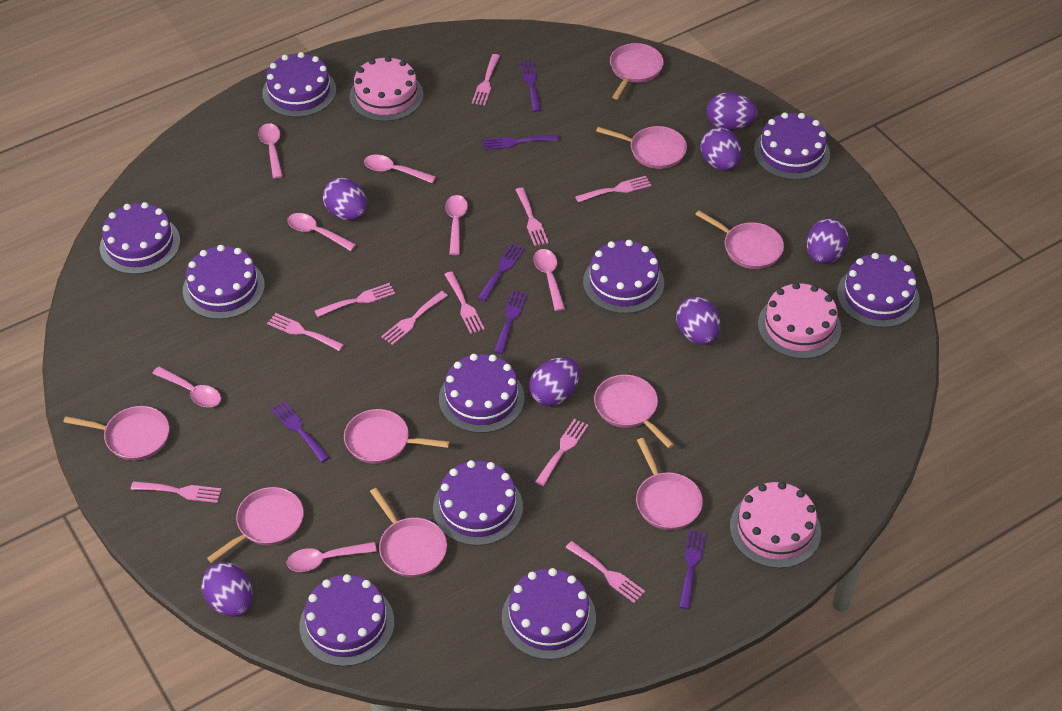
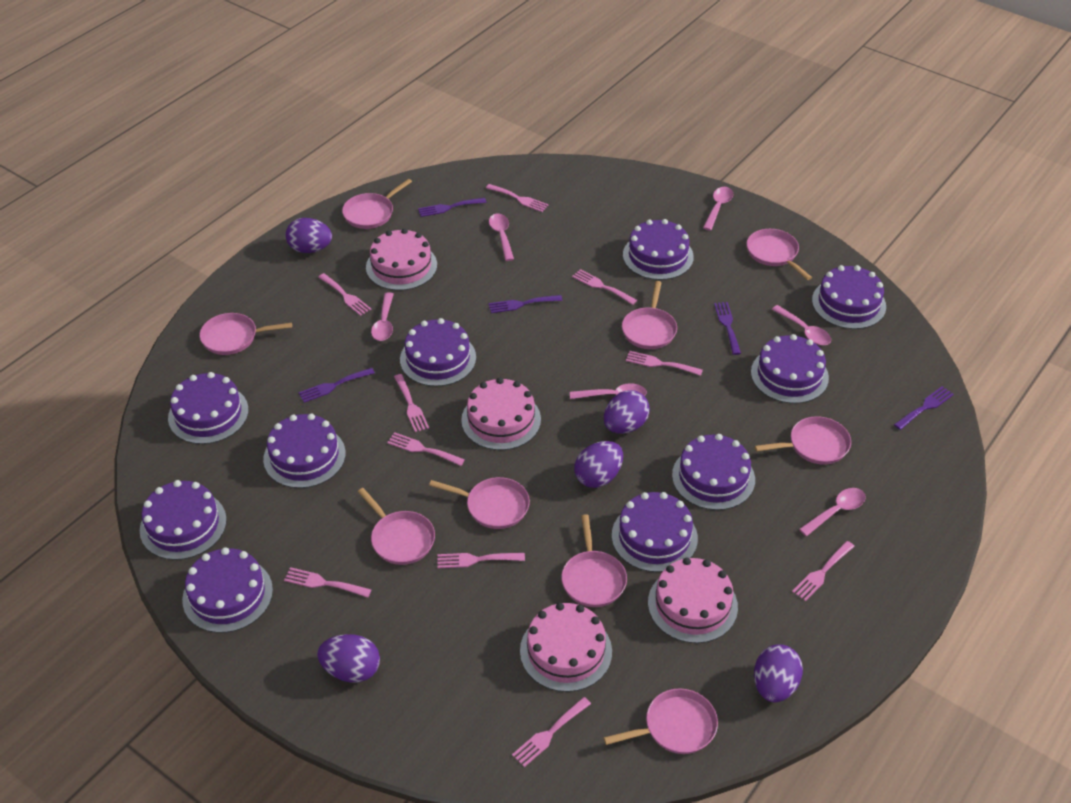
pink cake: 3 -> 4
pink spoon: 7 -> 6
purple egg: 7 -> 5
purple fork: 6 -> 5

